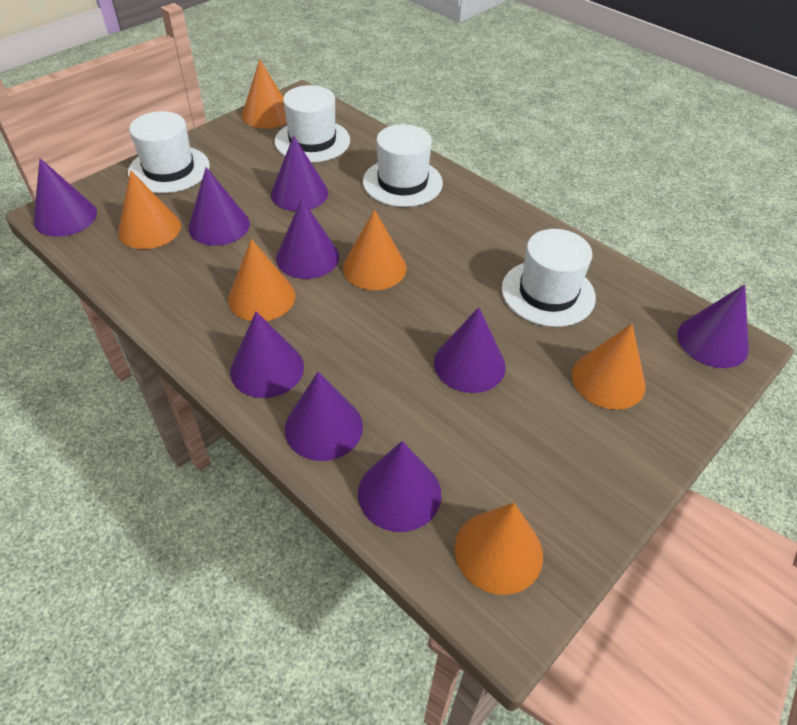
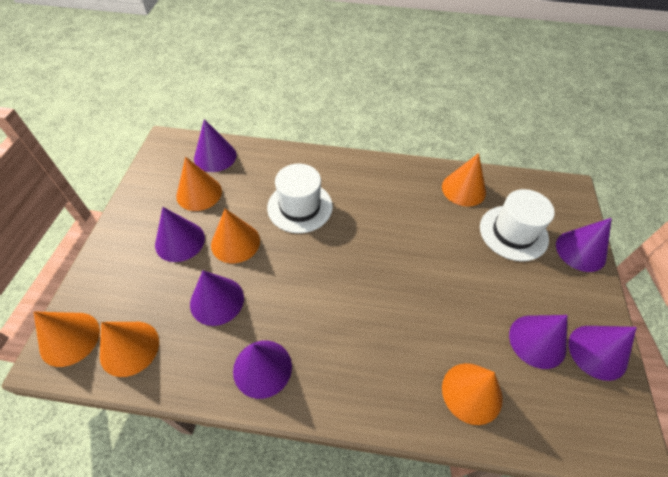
purple cone: 9 -> 7
white hat: 4 -> 2

